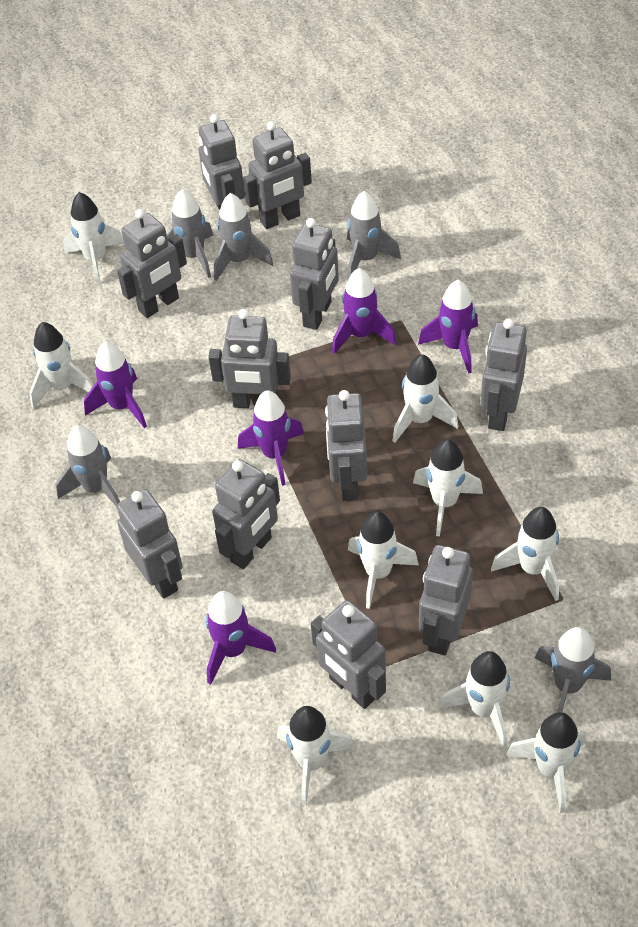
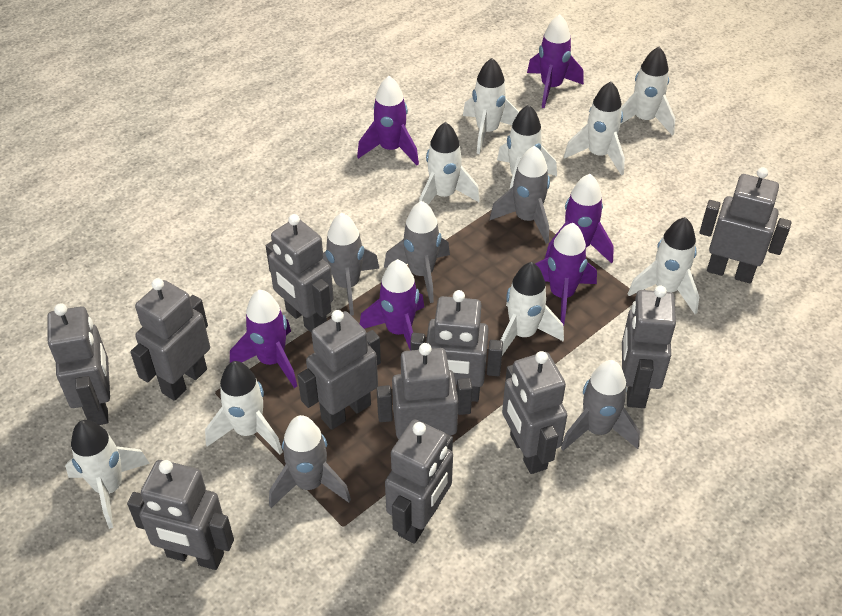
purple rocket: 5 -> 6

